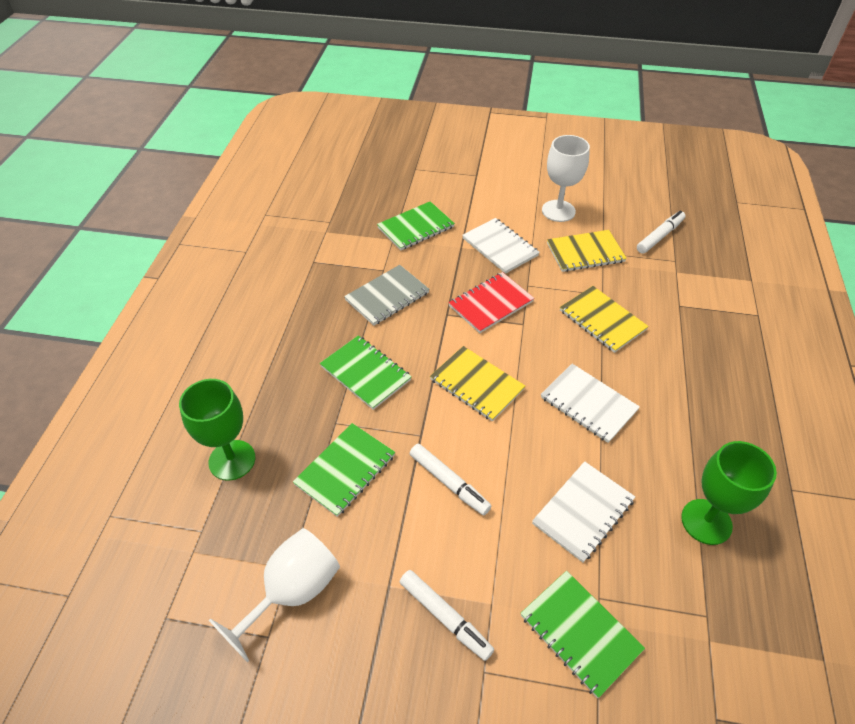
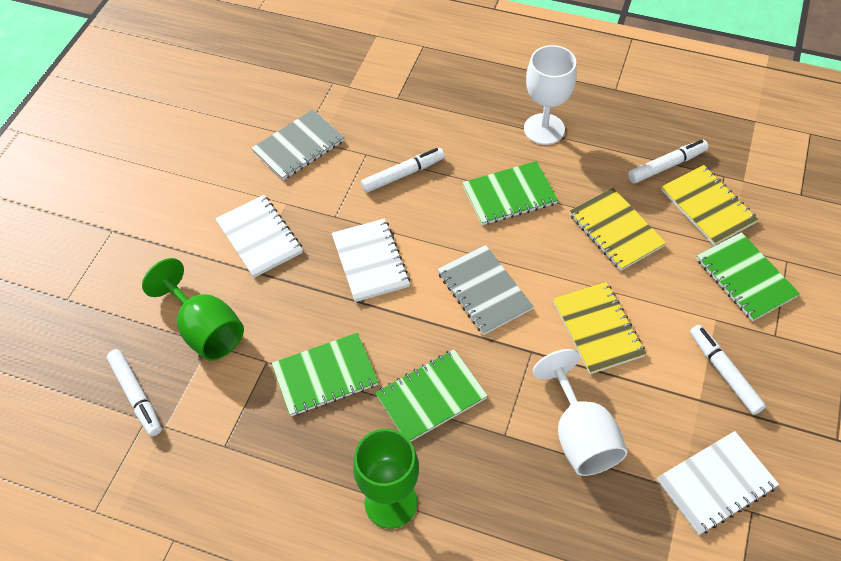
grey notebook: 1 -> 2
red notebook: 1 -> 0
white marker: 3 -> 4

